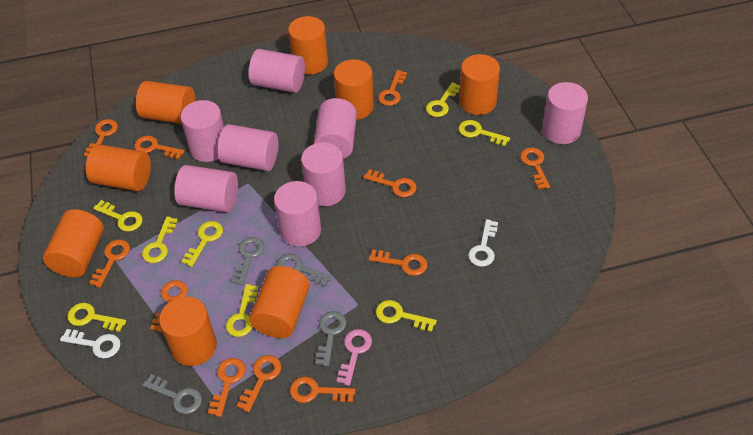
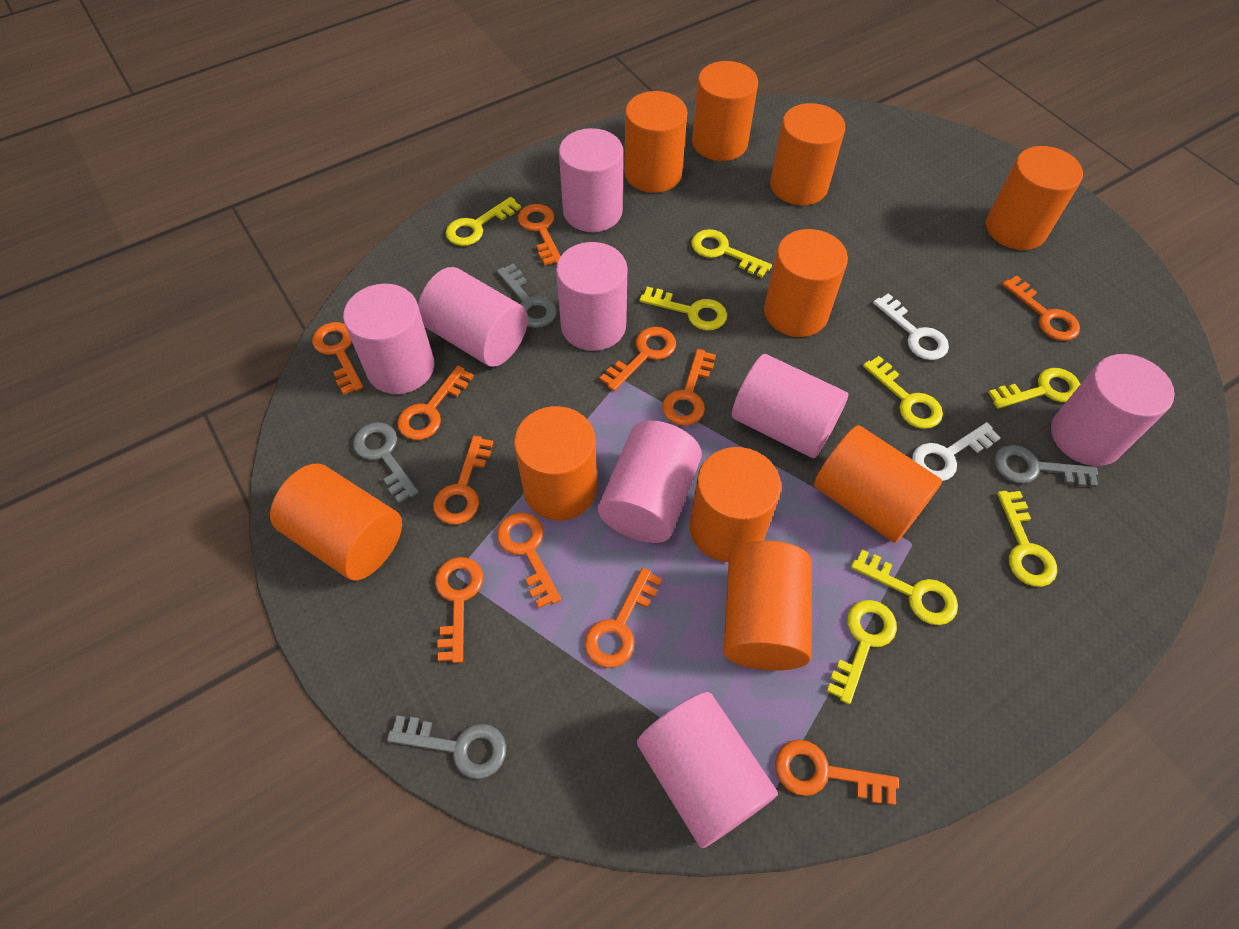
orange cylinder: 8 -> 10
pink key: 1 -> 0

